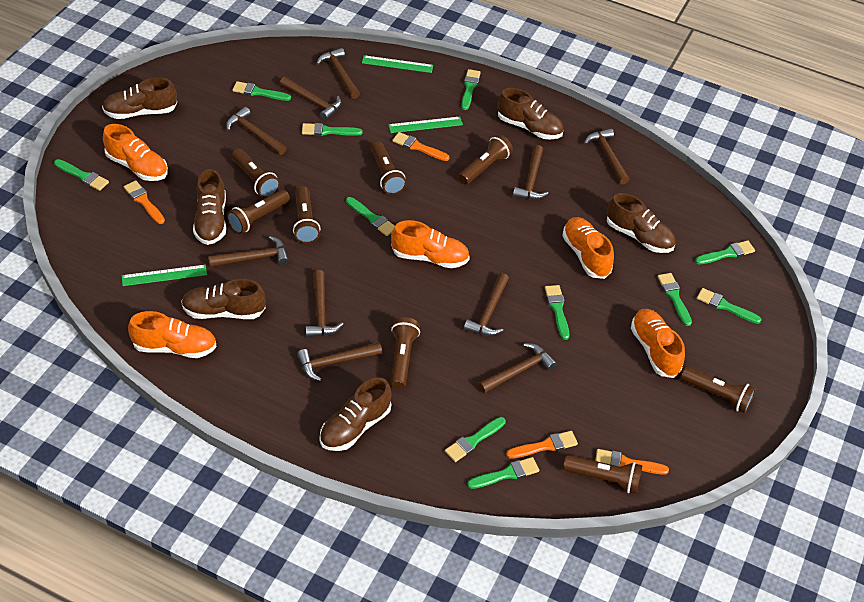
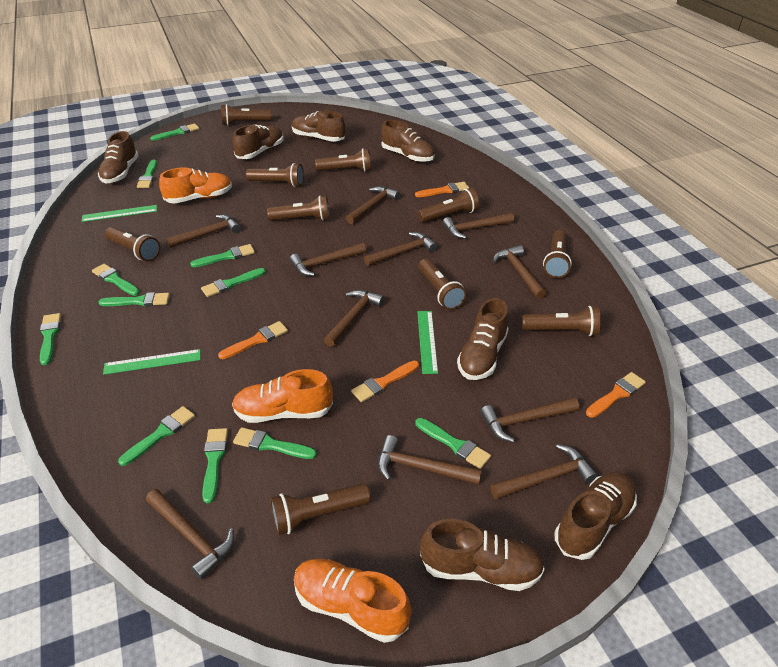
brown flashlight: 8 -> 10
brown hammer: 10 -> 11
brown shoe: 6 -> 7
orange shoe: 5 -> 3

